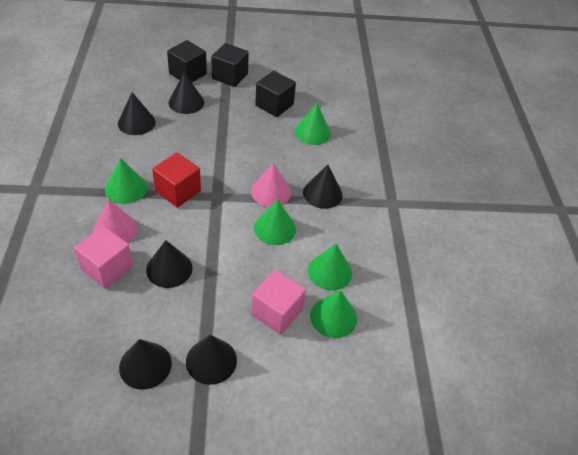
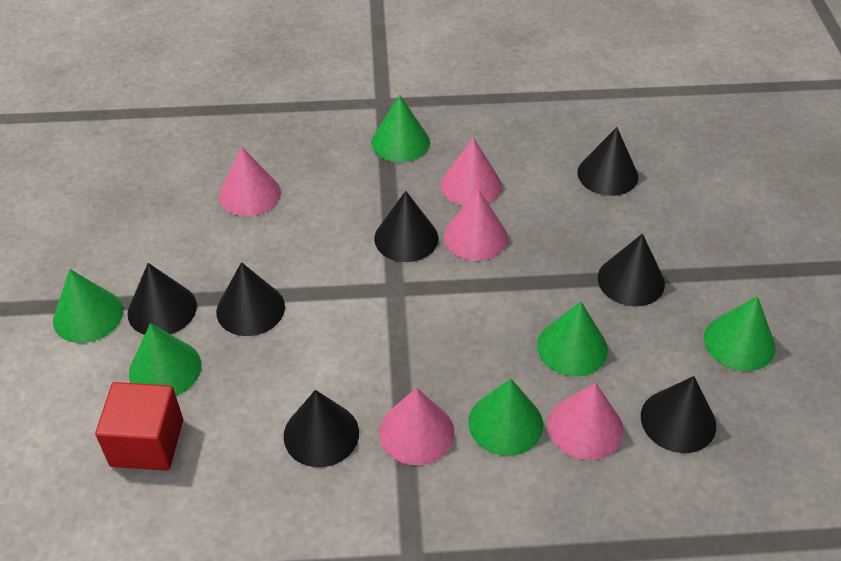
black cone: 6 -> 7
black cube: 3 -> 0
green cone: 5 -> 6
pink cone: 2 -> 5
pink cube: 2 -> 0

